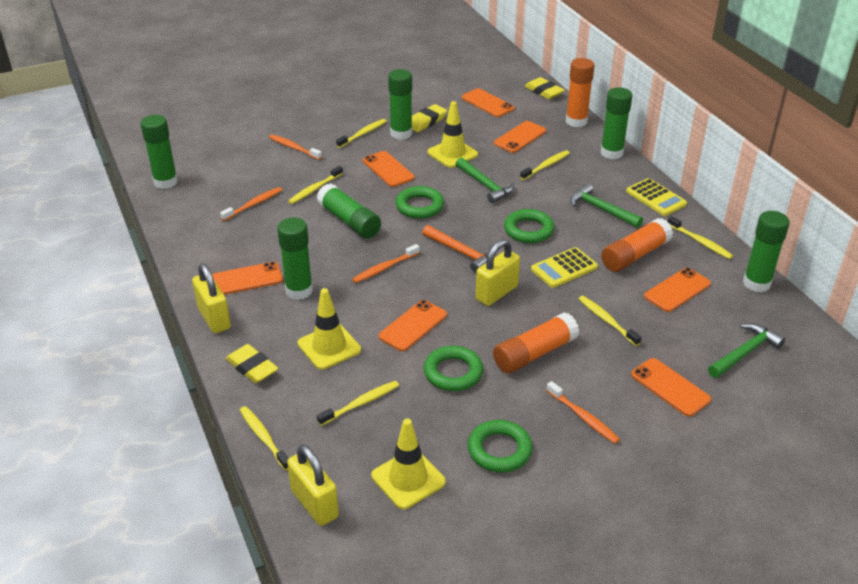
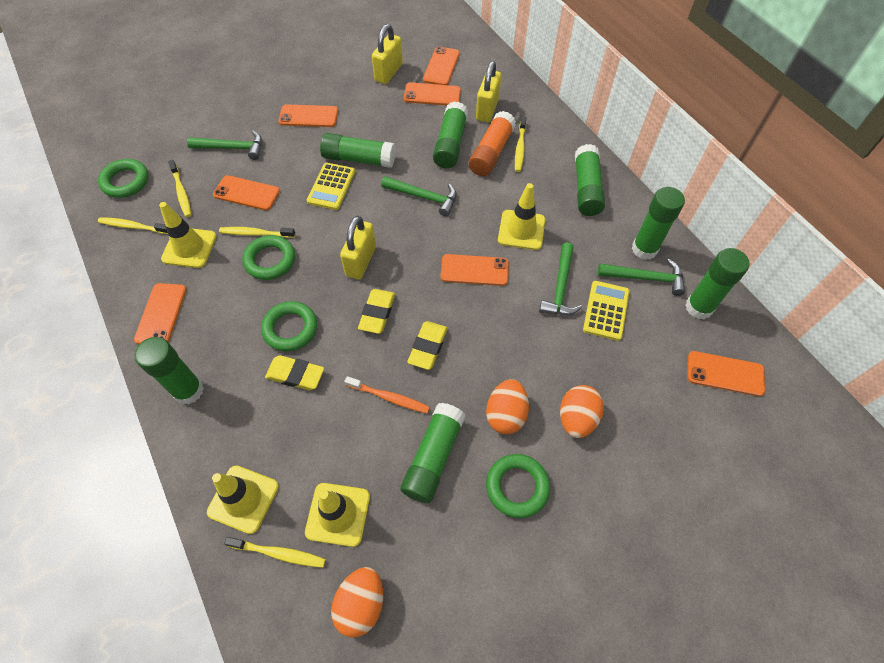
green glue stick: 6 -> 7
green hammer: 3 -> 4
orange egg: 0 -> 3
orange glue stick: 3 -> 1
orange hammer: 1 -> 0
orange toothbrush: 4 -> 1
yellow toothbrush: 7 -> 5
yellow traffic cone: 3 -> 4

